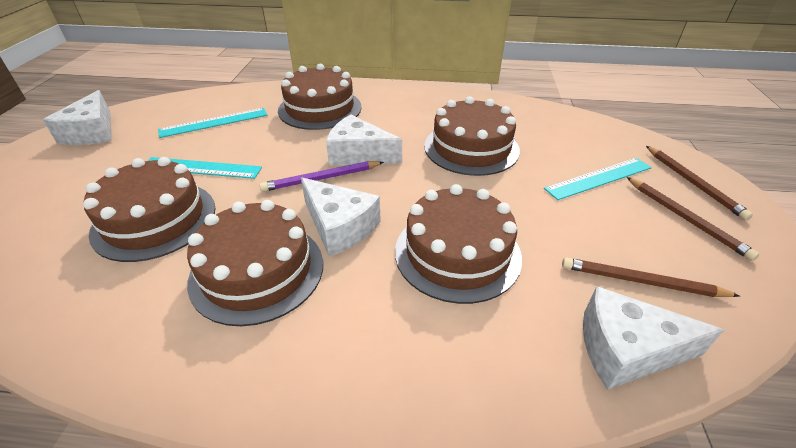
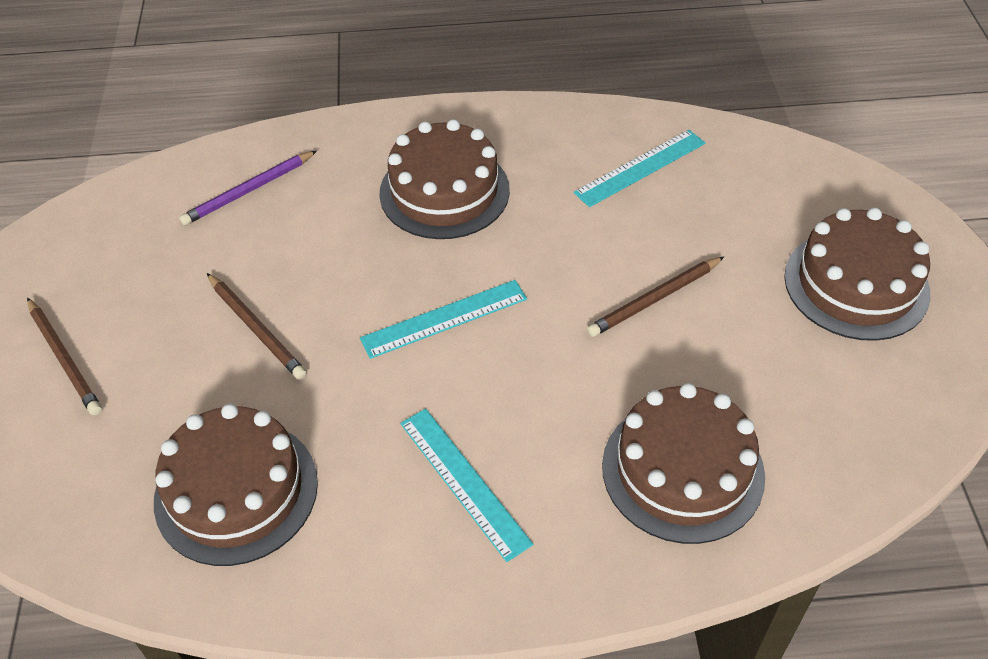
brown cake: 5 -> 4
white cheese: 4 -> 0

